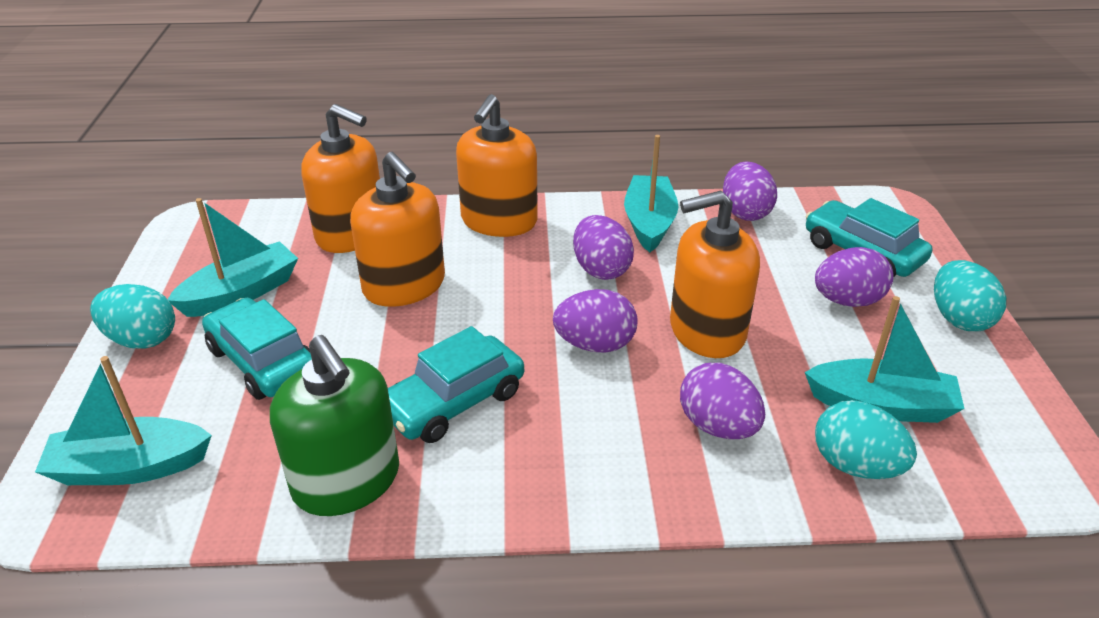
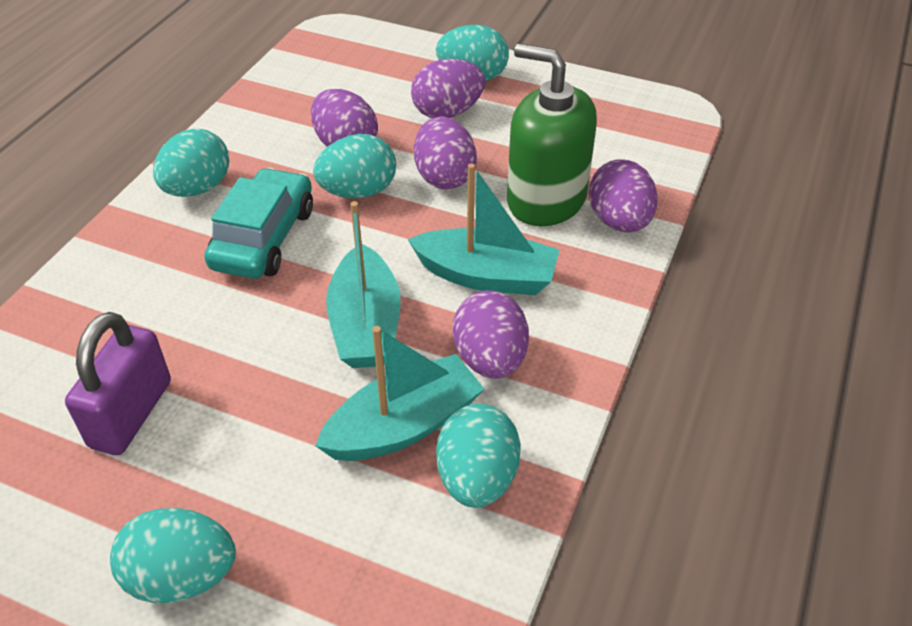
orange soap dispenser: 4 -> 0
purple padlock: 0 -> 1
turquoise boat: 4 -> 3
turquoise car: 3 -> 1
turquoise egg: 3 -> 5

